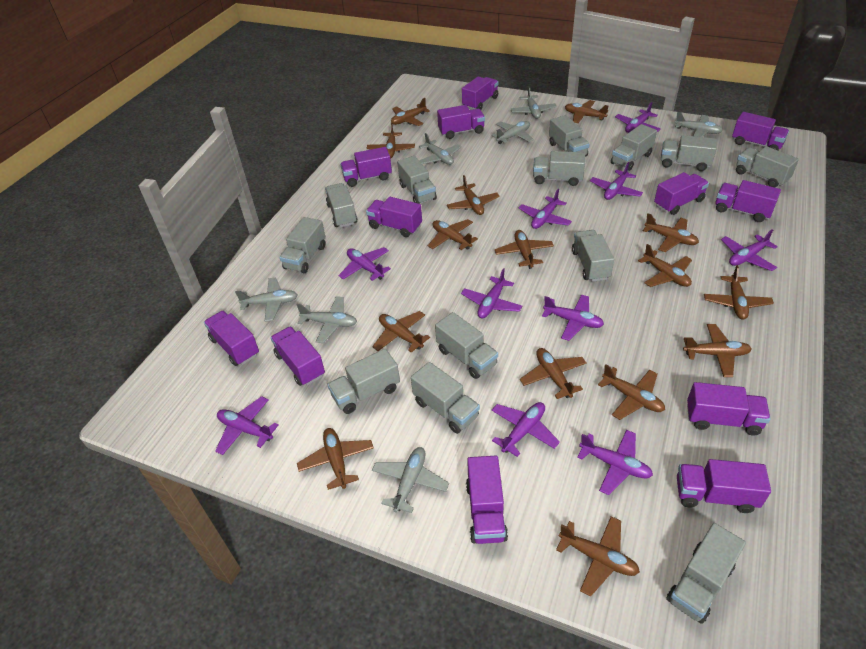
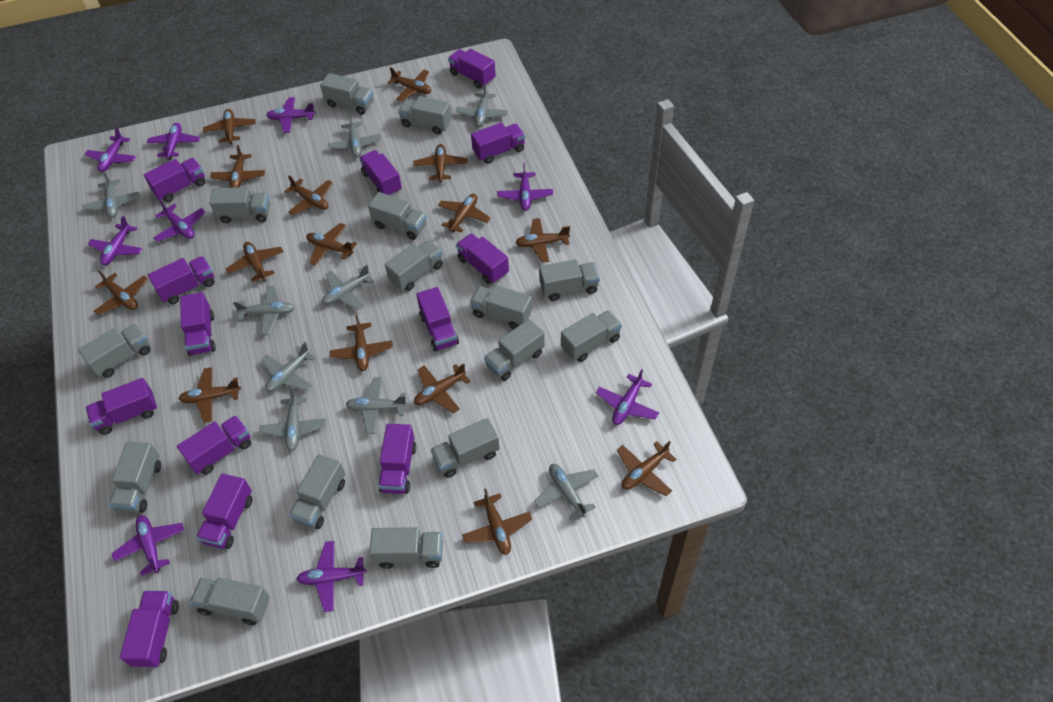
grey plane: 7 -> 9
grey truck: 13 -> 15
purple plane: 10 -> 9
purple truck: 12 -> 13

